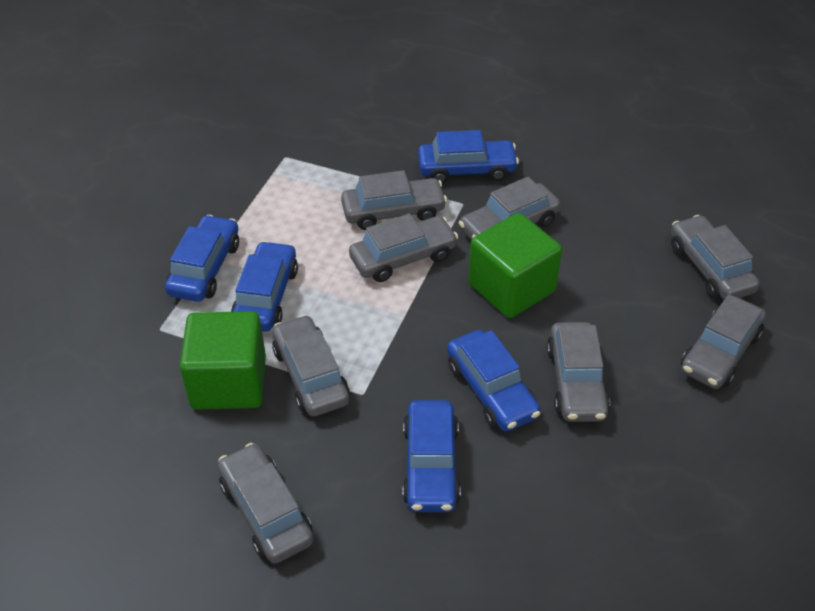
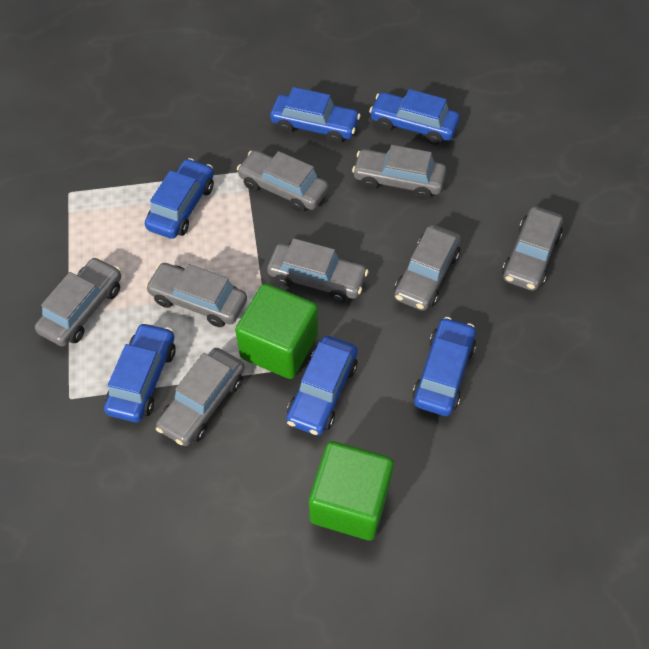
blue car: 5 -> 6

